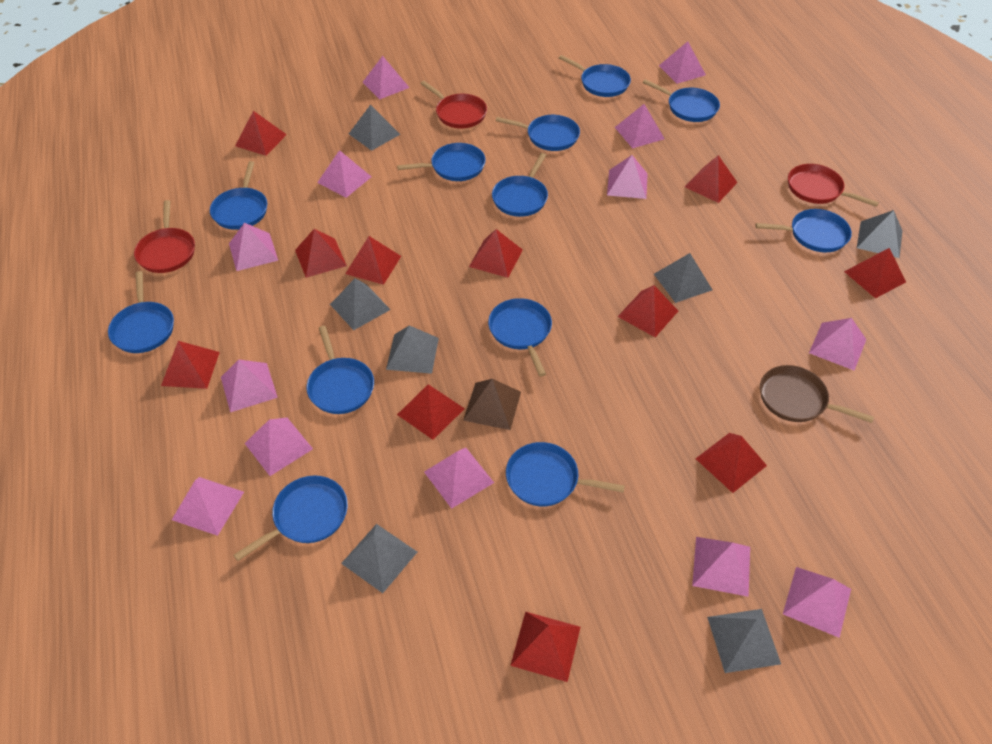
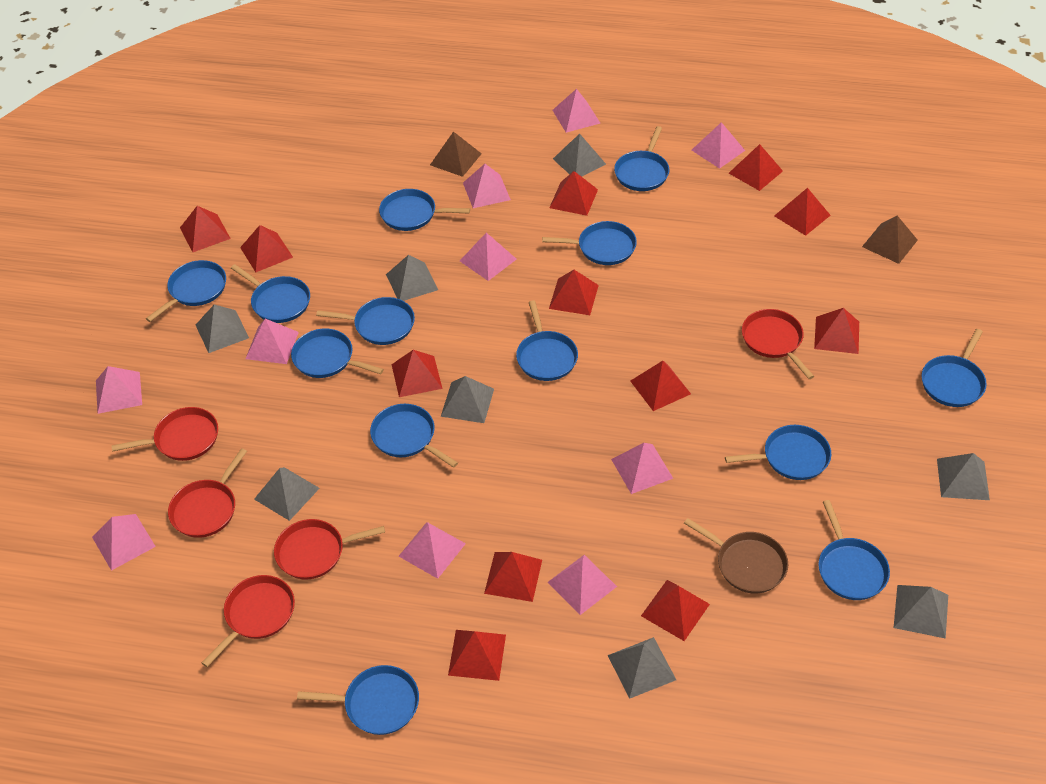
blue pan: 12 -> 13
brown pyramid: 1 -> 2
grey pyramid: 7 -> 8
pink pyramid: 13 -> 10
red pan: 3 -> 5
red pyramid: 11 -> 12

